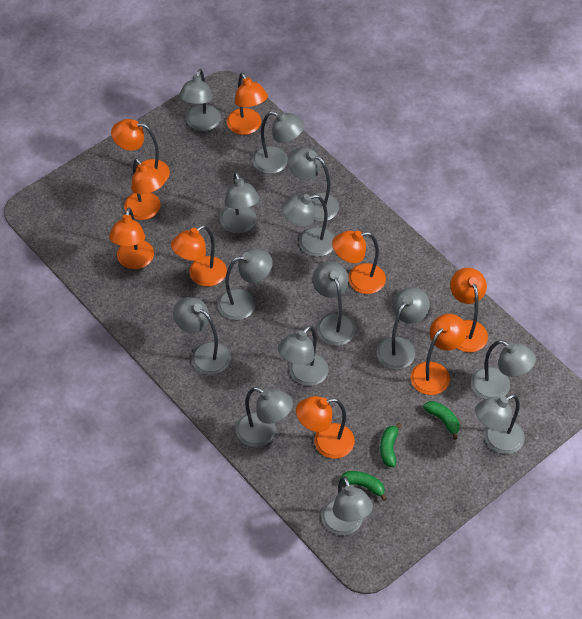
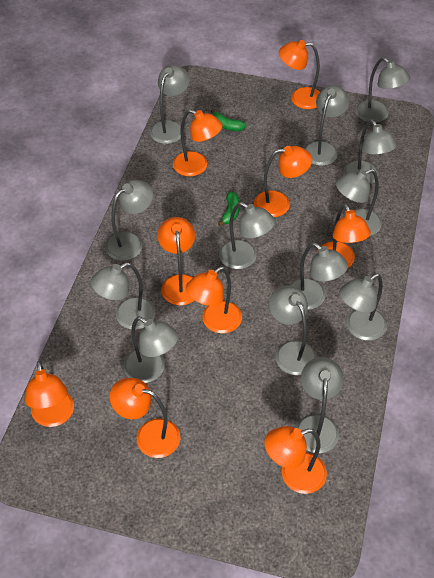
green banana: 3 -> 2
grey lamp: 14 -> 13

